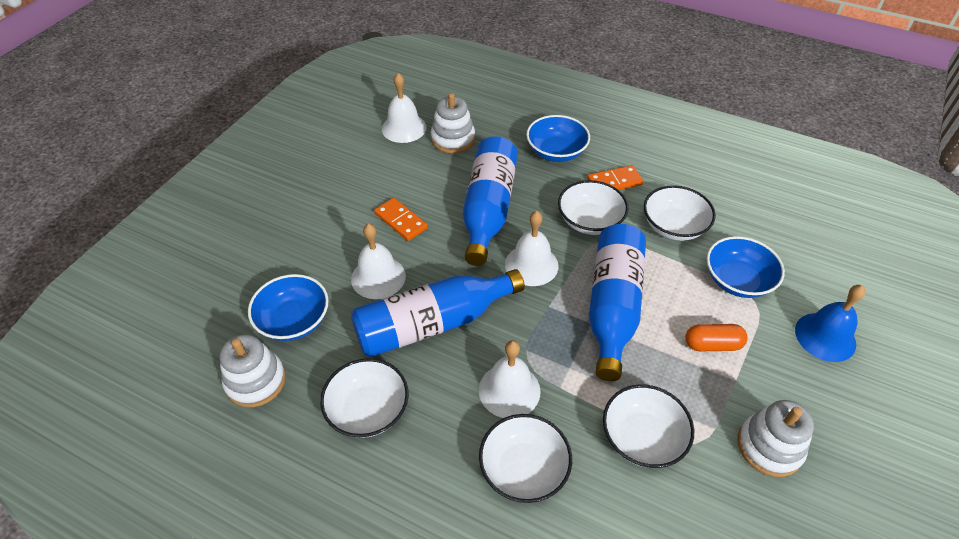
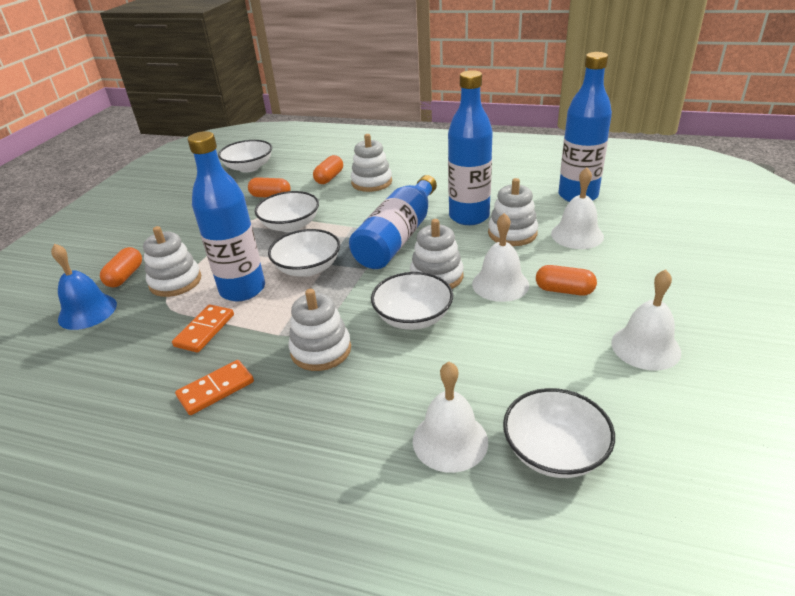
blue bottle: 3 -> 4
blue bowl: 3 -> 0
orange capsule: 1 -> 4
white stacking toy: 3 -> 5

